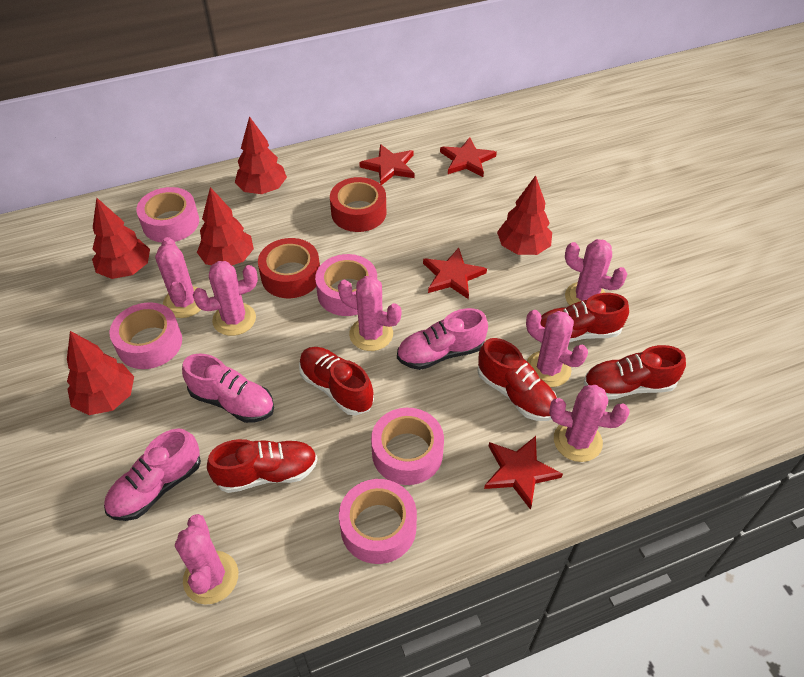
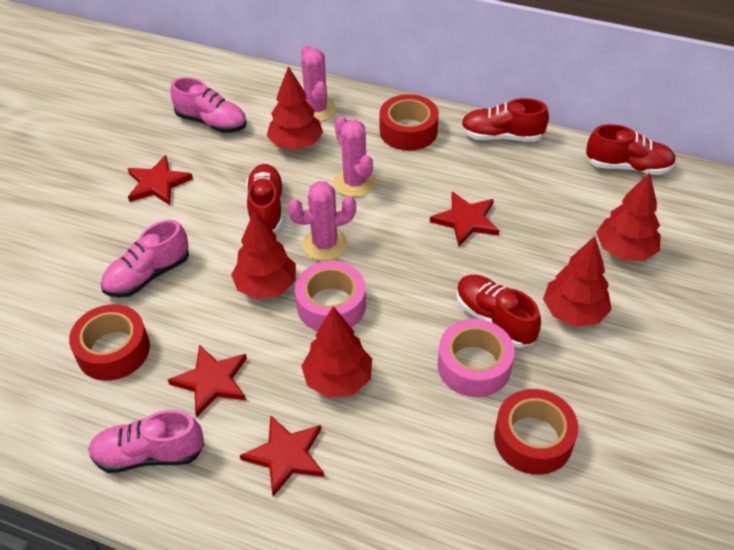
pink cactus: 7 -> 3
pink tape: 5 -> 2
red shoe: 5 -> 4
red tape: 2 -> 3

